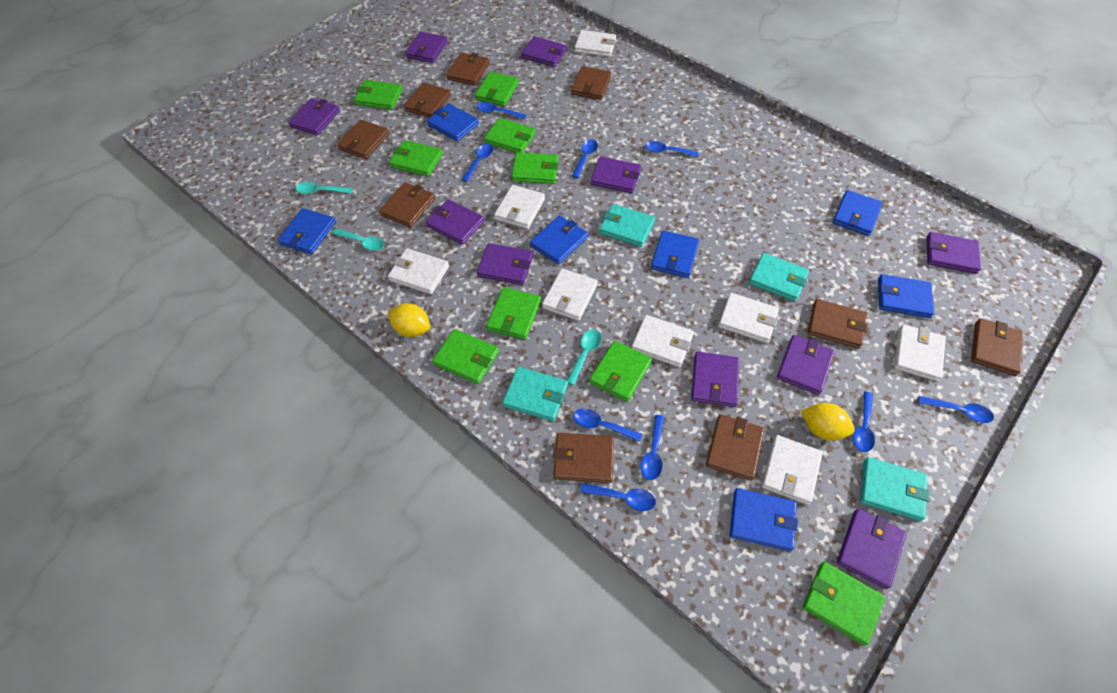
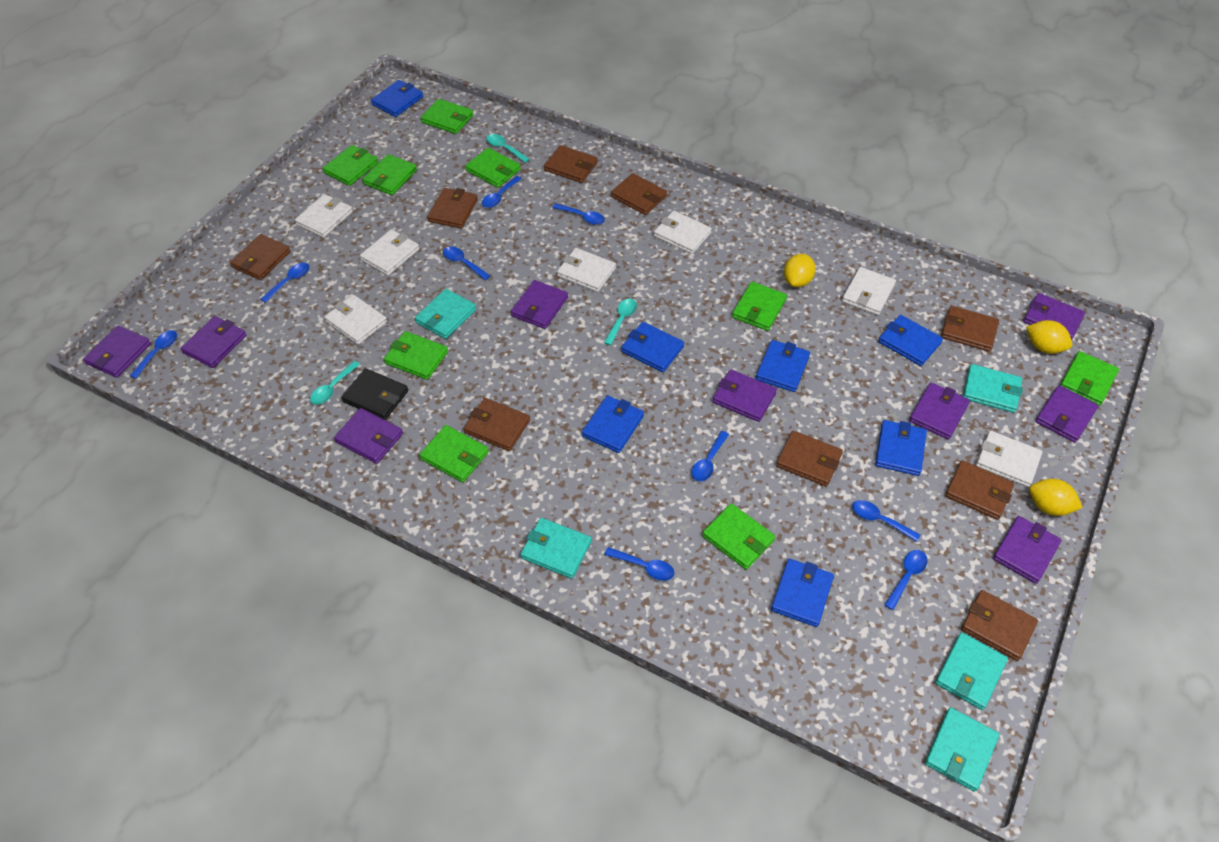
black wallet: 0 -> 1
purple wallet: 10 -> 9
turquoise wallet: 4 -> 5
white wallet: 8 -> 7
yellow lemon: 2 -> 3

